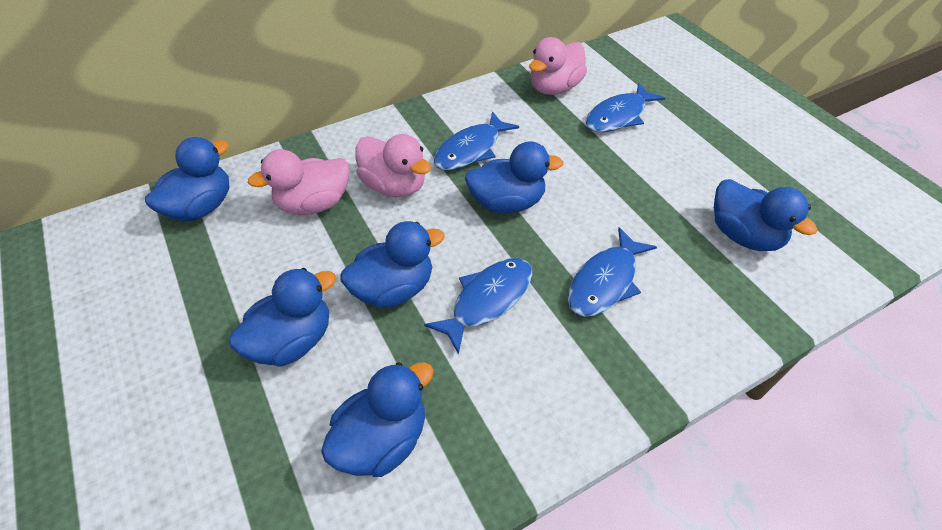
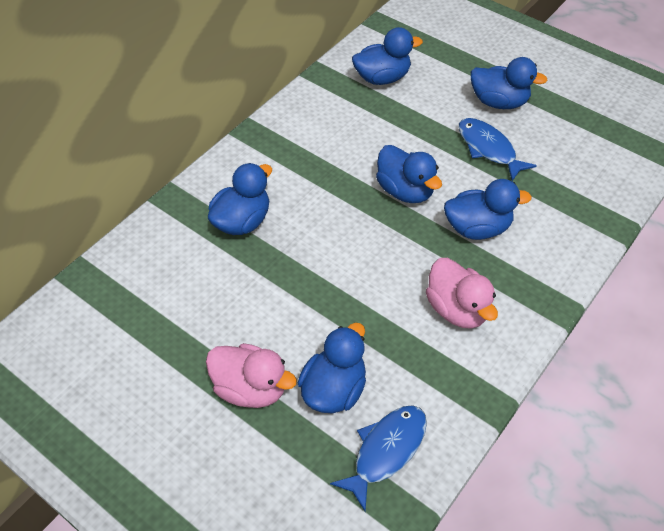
blue fish: 4 -> 2
pink duck: 3 -> 2

